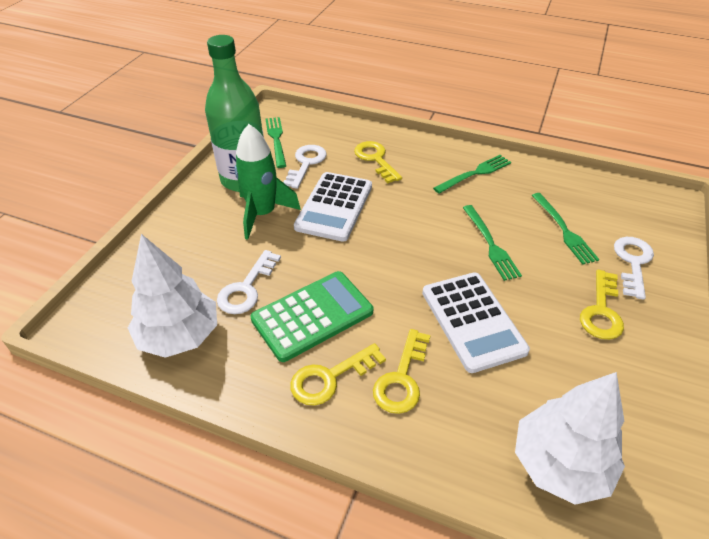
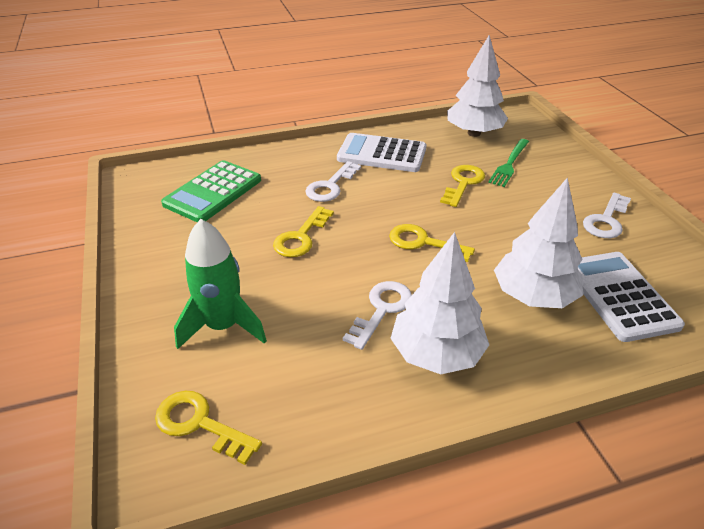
green bottle: 1 -> 0
green fork: 4 -> 1
white tree: 2 -> 3

